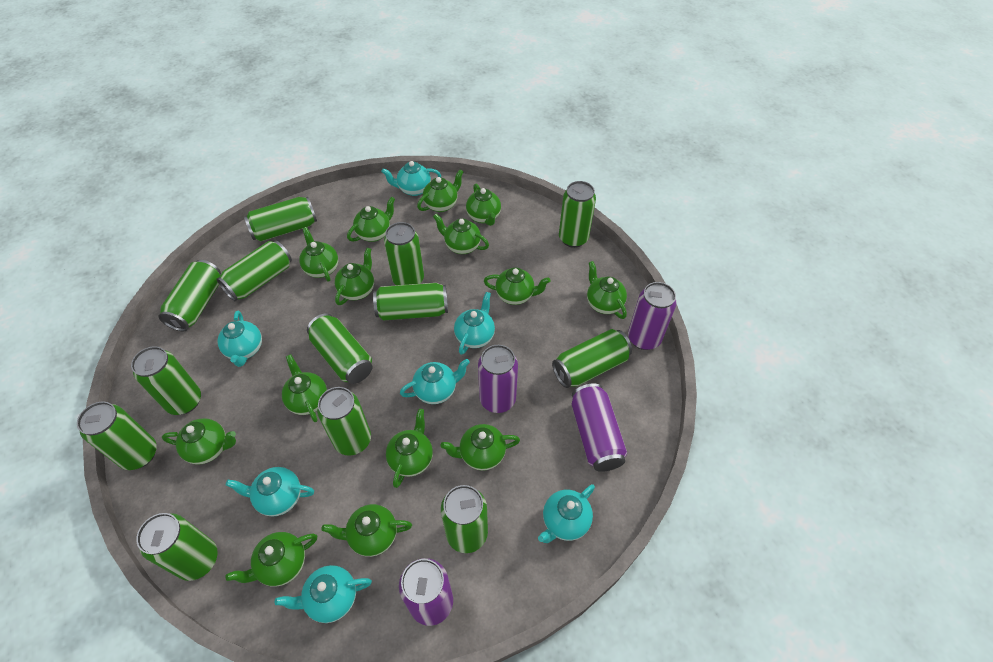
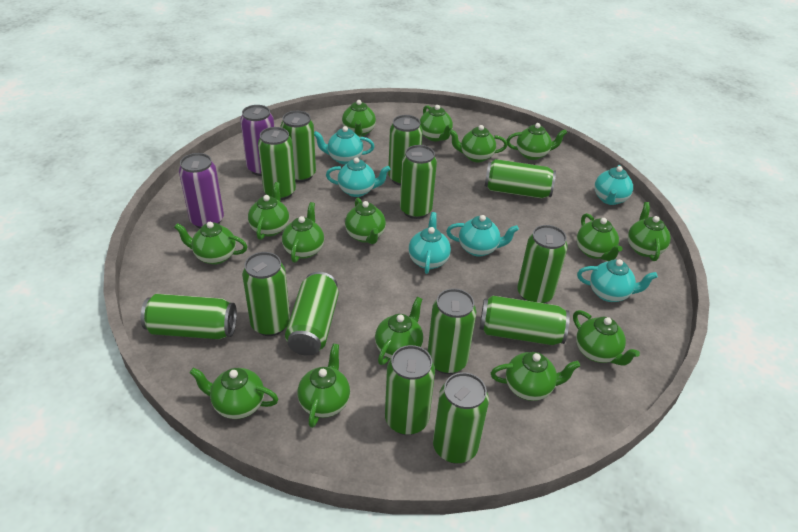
green teapot: 14 -> 15
purple can: 4 -> 2
turquoise teapot: 7 -> 6

